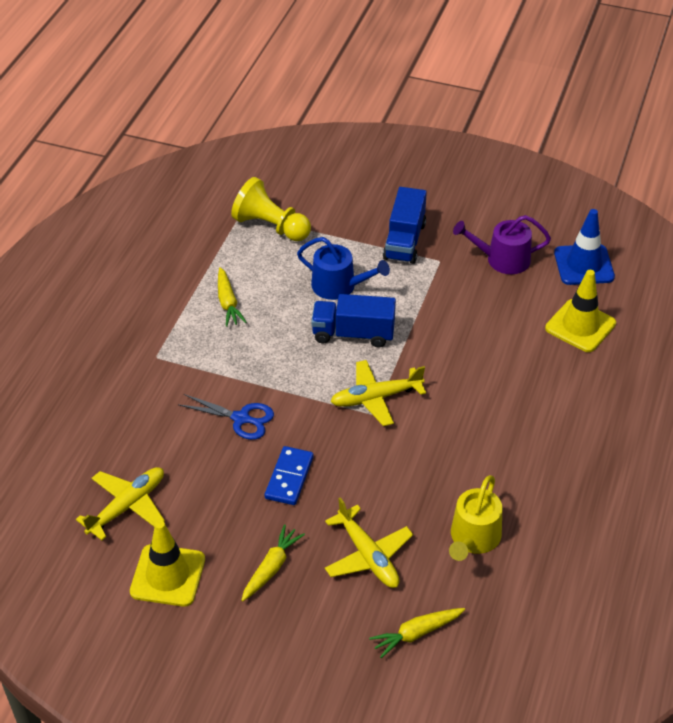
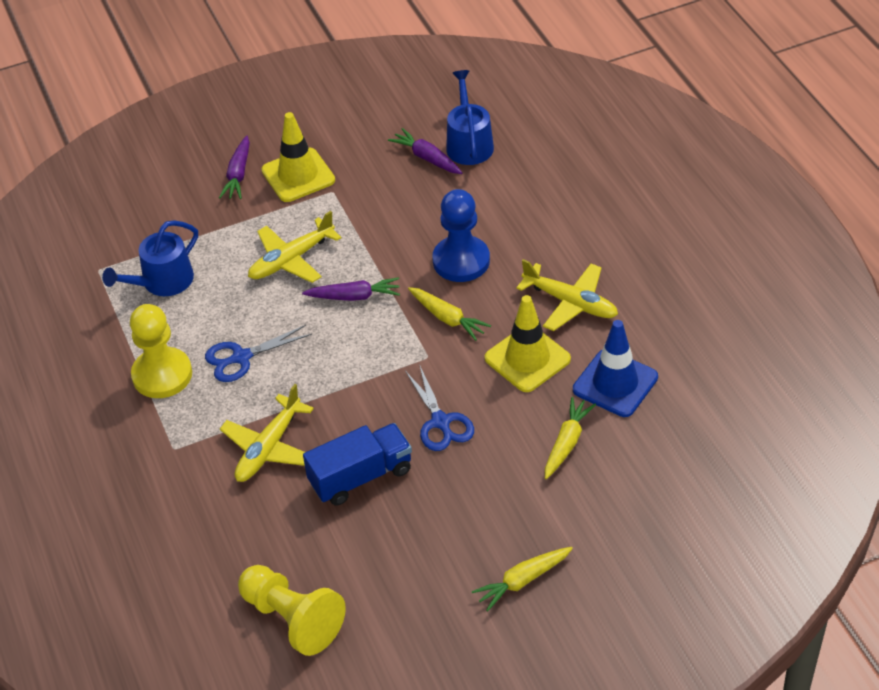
blue domino: 1 -> 0
blue pawn: 0 -> 1
blue scissors: 1 -> 2
blue truck: 2 -> 1
blue watering can: 1 -> 2
purple carrot: 0 -> 3
purple watering can: 1 -> 0
yellow pawn: 1 -> 2
yellow watering can: 1 -> 0

